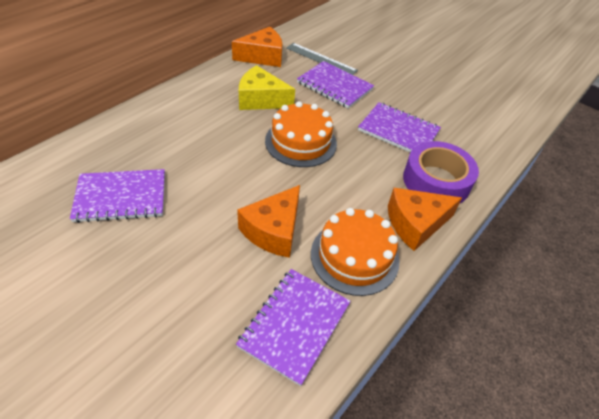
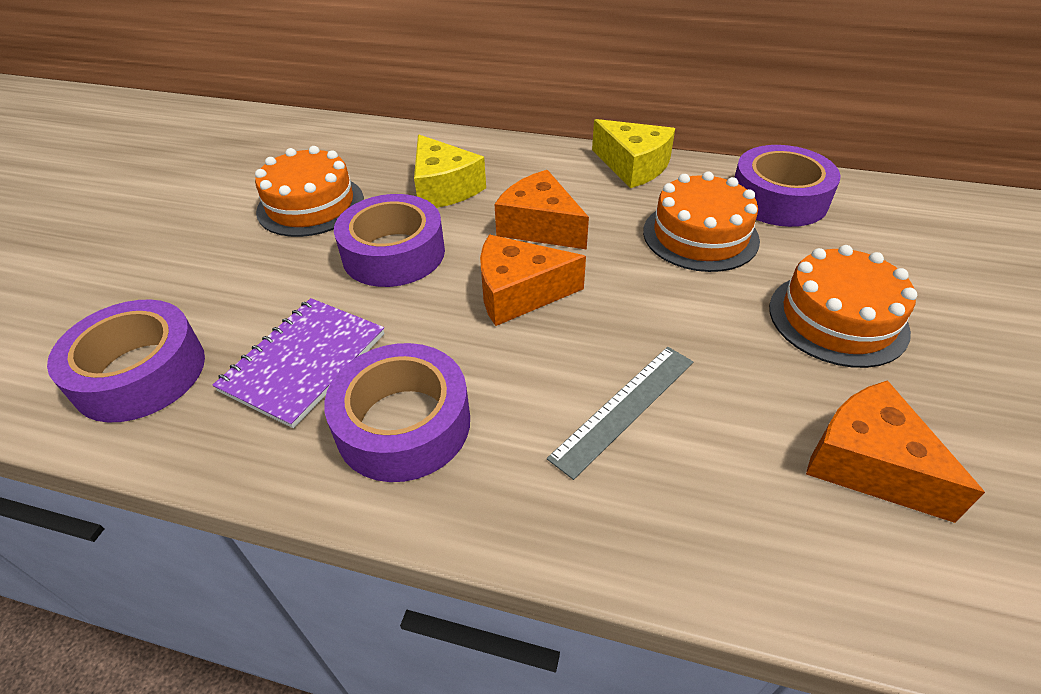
orange cake: 2 -> 3
purple notebook: 4 -> 1
purple tape: 1 -> 4
yellow cheese: 1 -> 2

